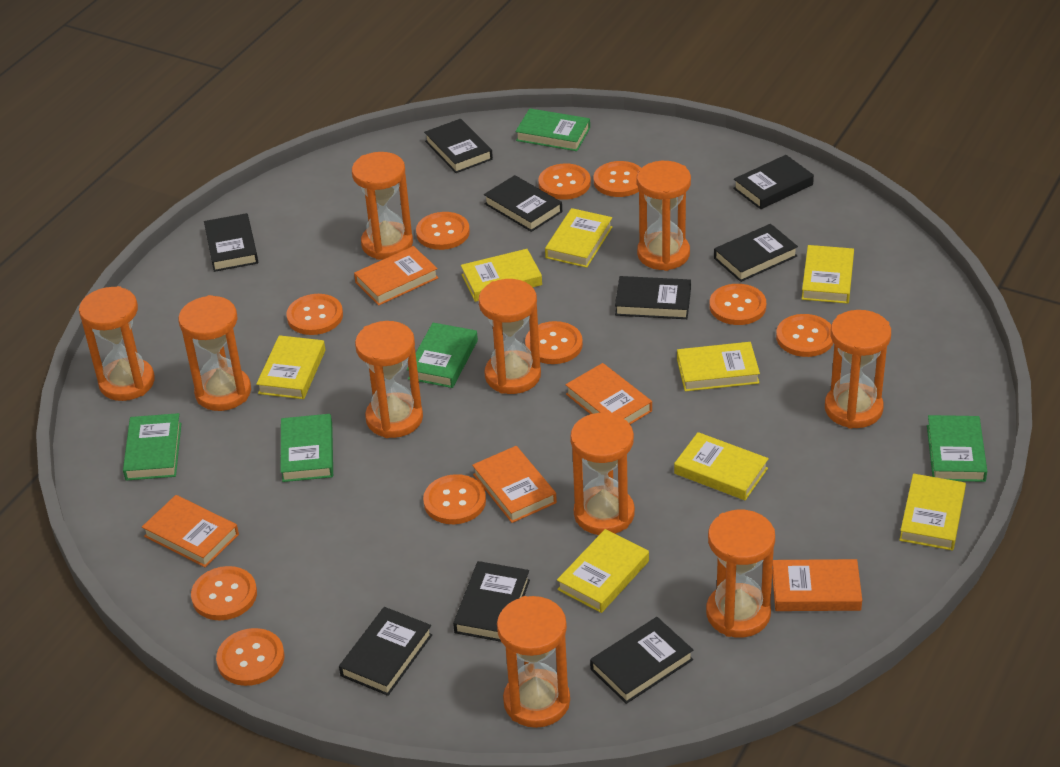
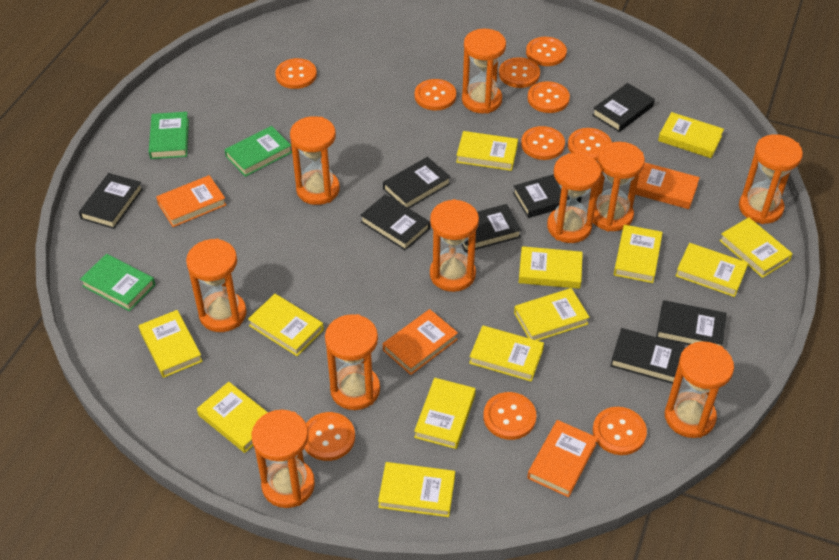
black book: 9 -> 8
green book: 5 -> 3
orange book: 5 -> 4
yellow book: 8 -> 13

